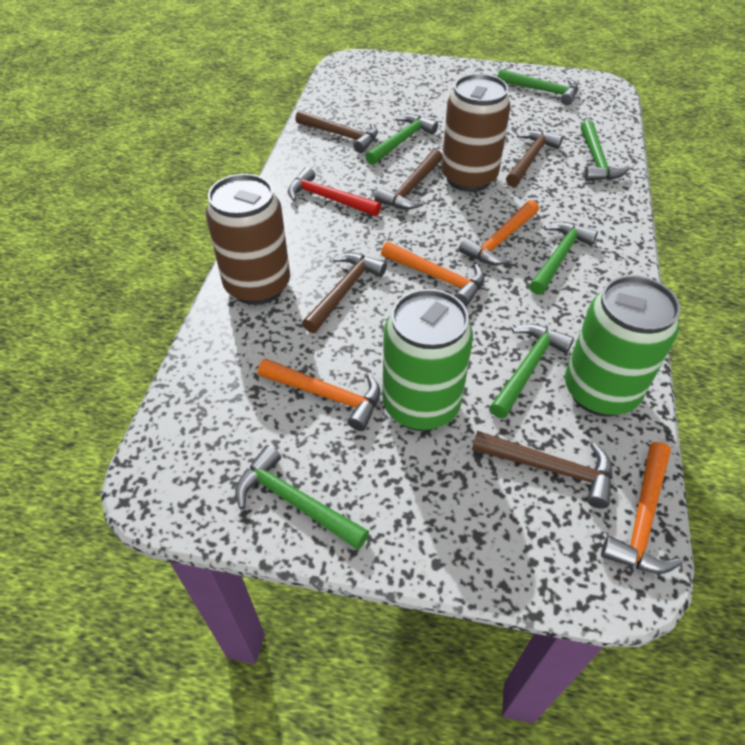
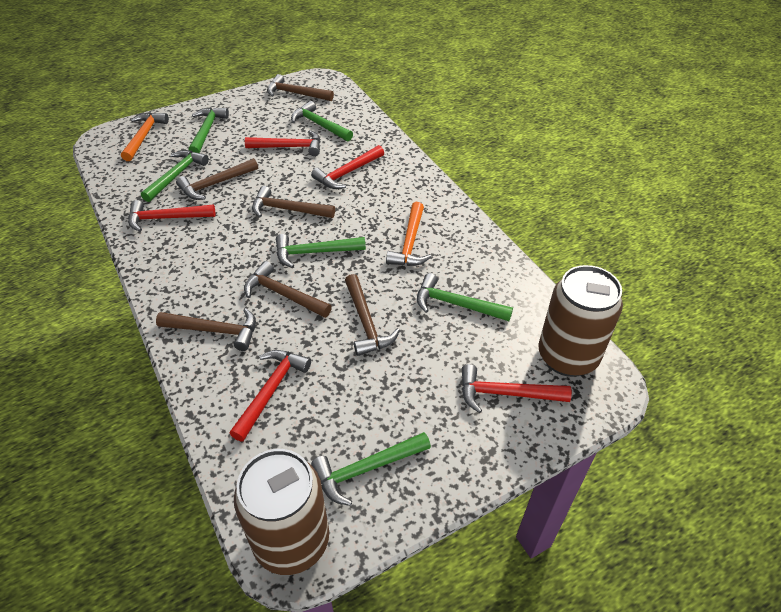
brown hammer: 5 -> 6
green can: 2 -> 0
orange hammer: 4 -> 2
red hammer: 1 -> 5

